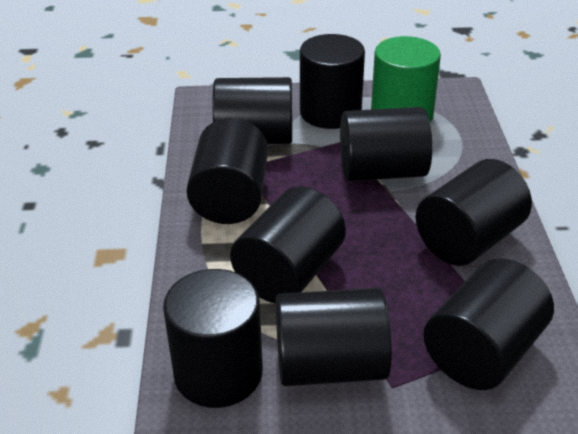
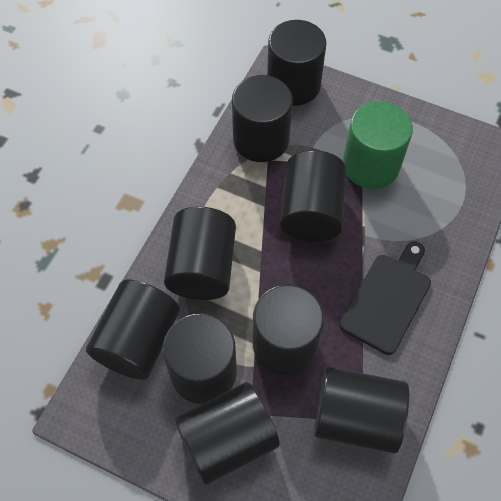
black cutting board: 0 -> 1

